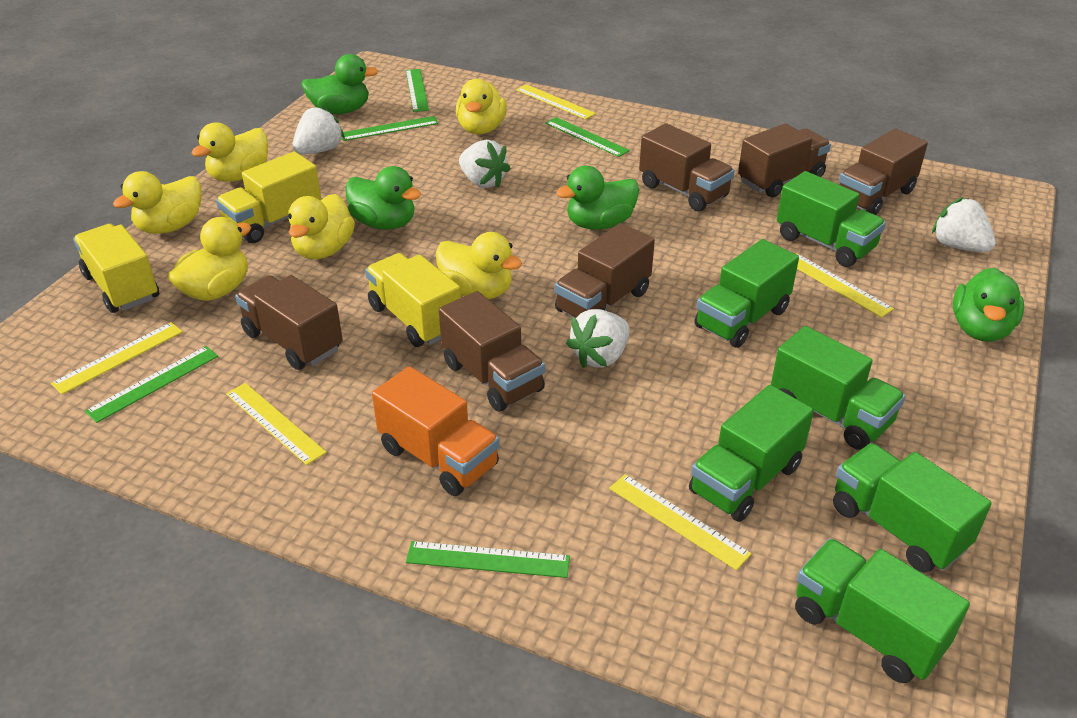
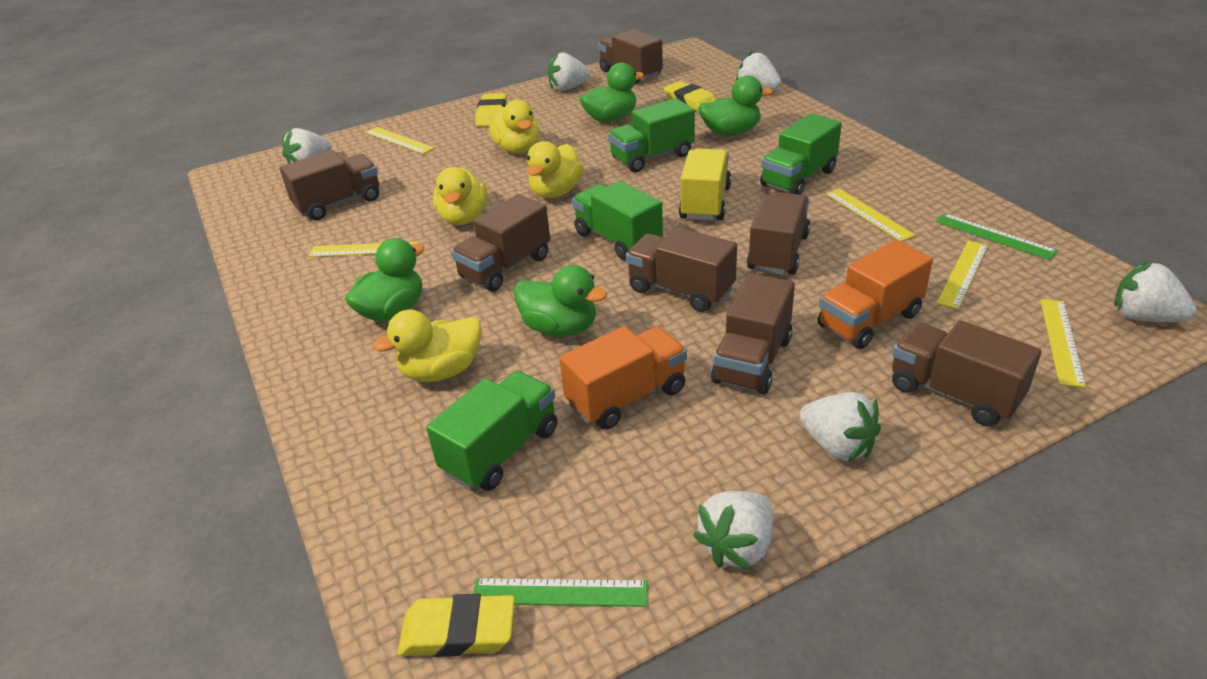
brown truck: 6 -> 7
green ruler: 5 -> 2
green truck: 6 -> 4
orange truck: 1 -> 2
white strawberry: 4 -> 6
yellow duck: 6 -> 4
yellow eraser: 0 -> 3
yellow truck: 3 -> 1

